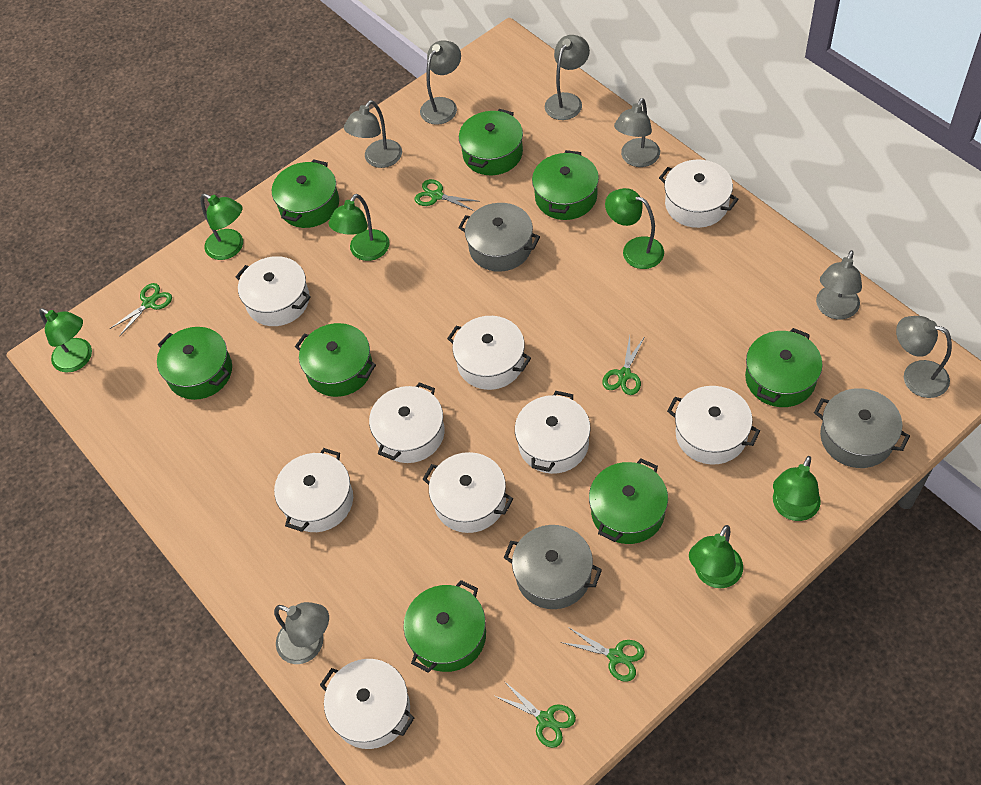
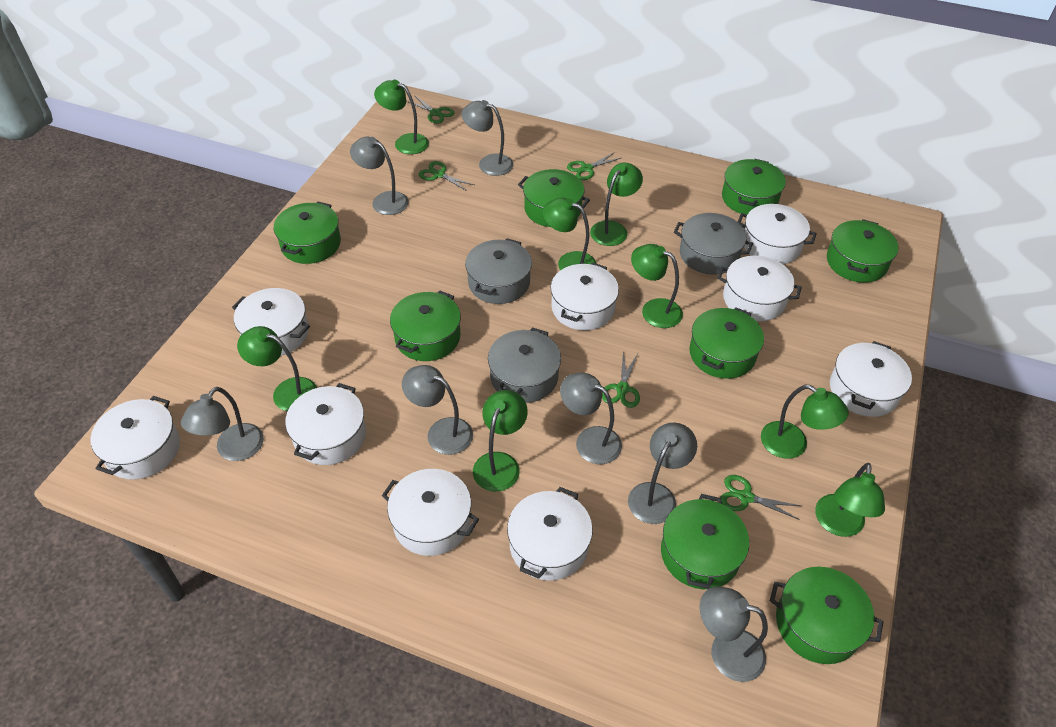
green lamp: 6 -> 8

